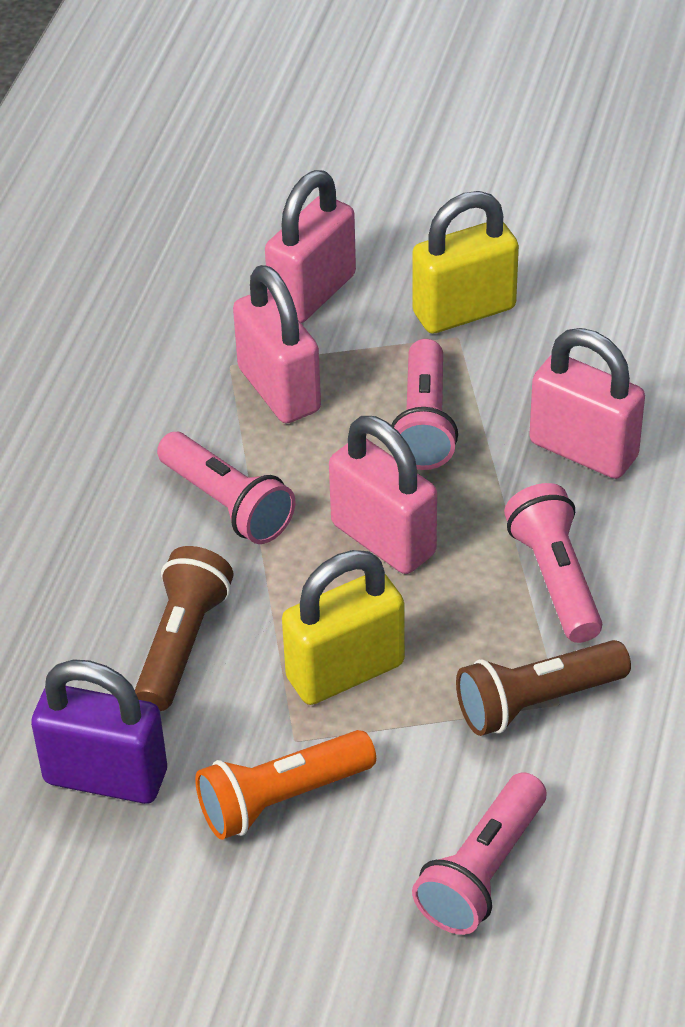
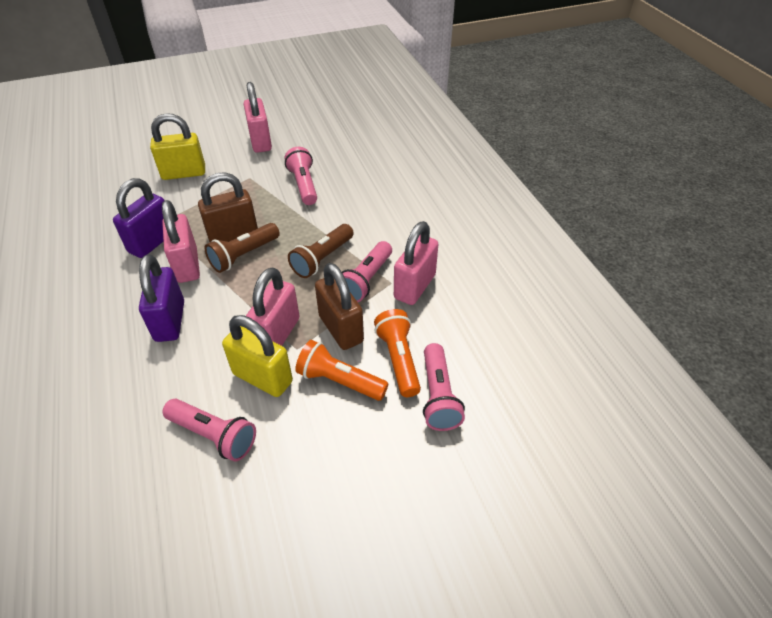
brown padlock: 0 -> 2
orange flashlight: 1 -> 2
purple padlock: 1 -> 2

